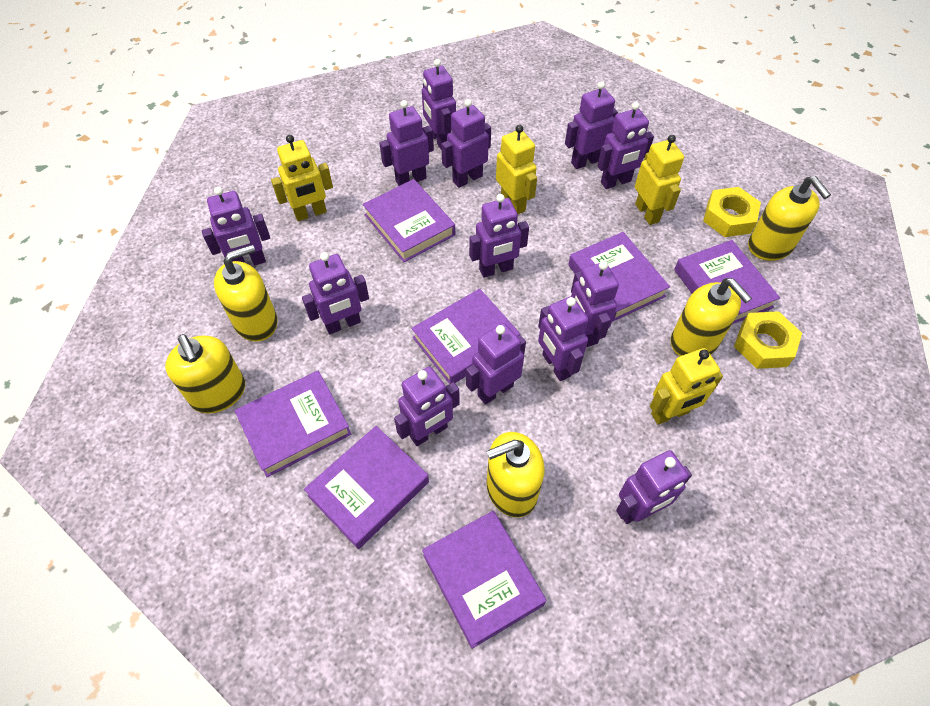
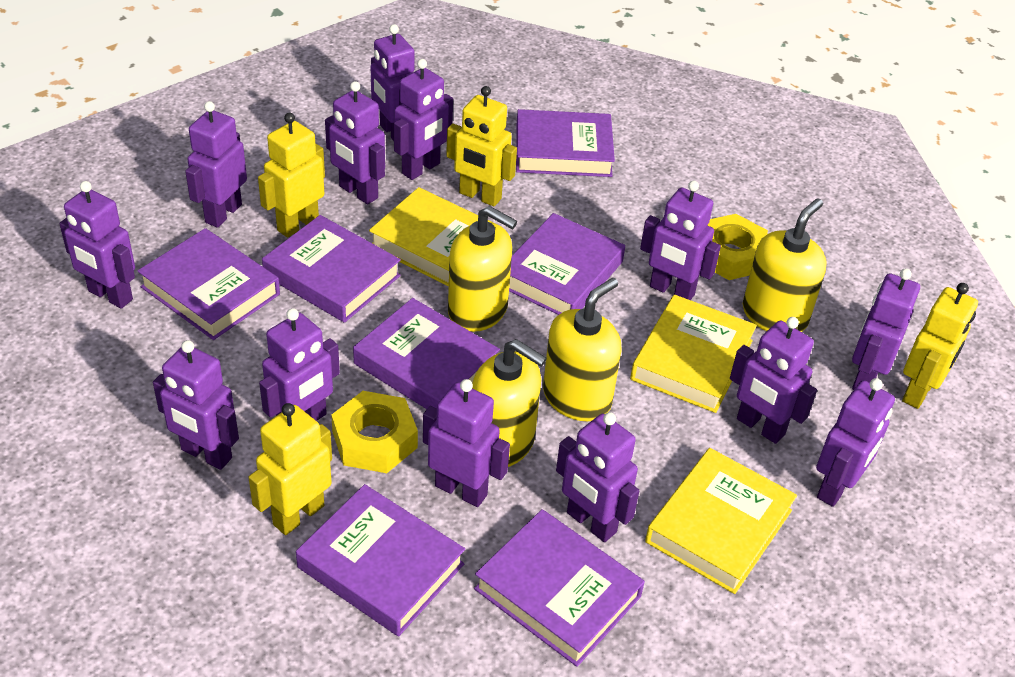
yellow book: 0 -> 3
yellow soap dispenser: 5 -> 4

